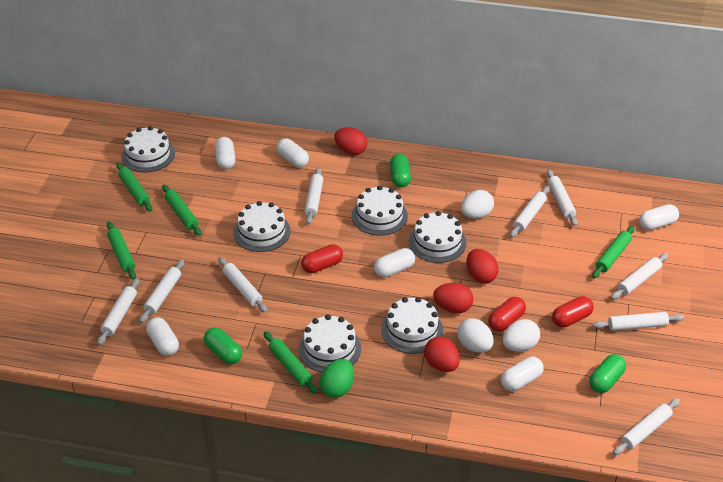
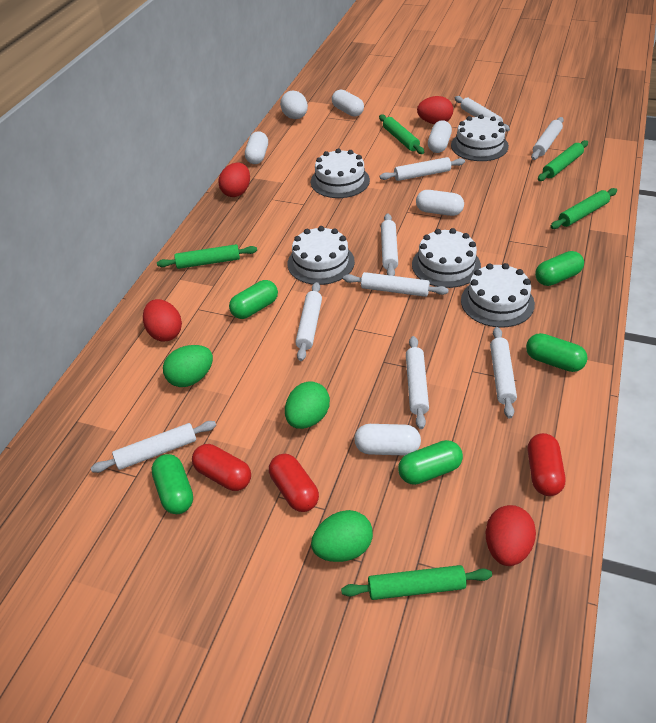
green capsule: 3 -> 5
green egg: 1 -> 3
white cake: 6 -> 5
white capsule: 6 -> 5
white egg: 3 -> 1

